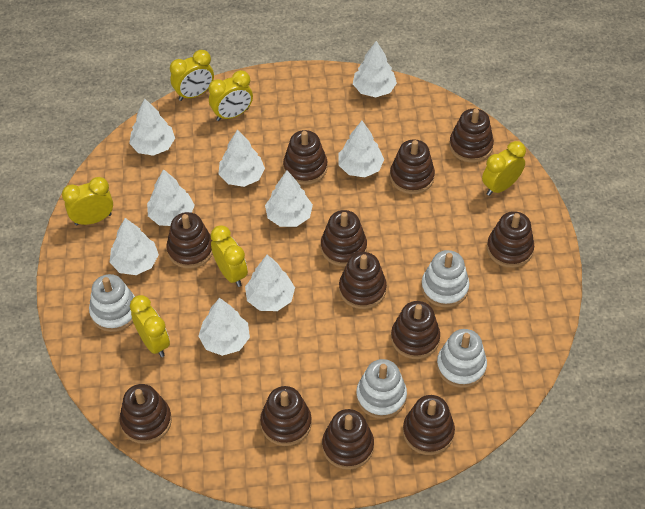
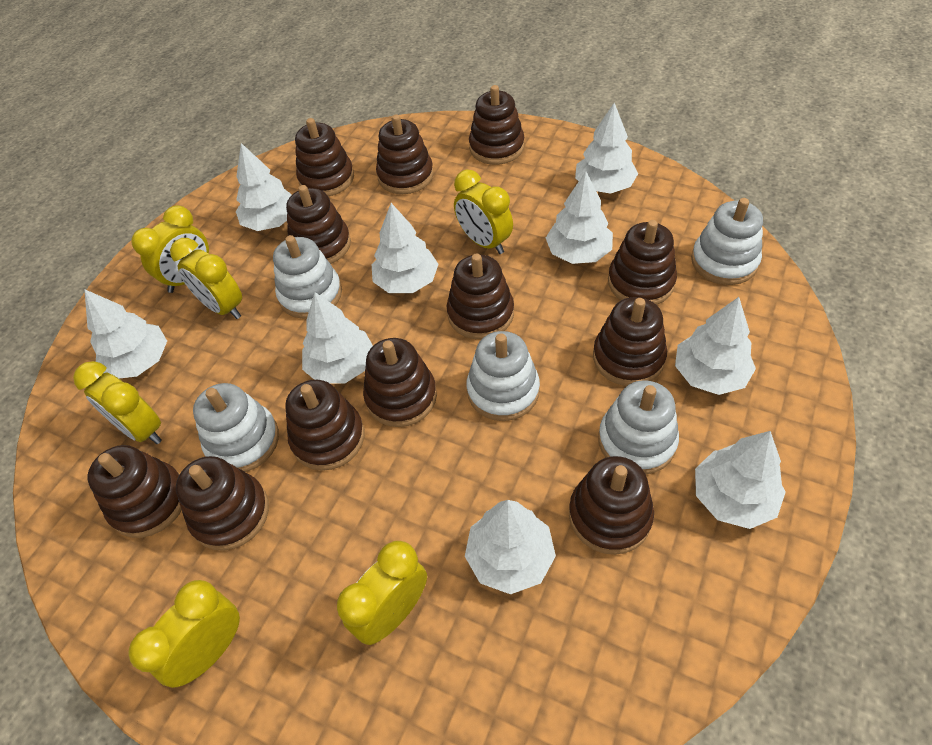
white stacking toy: 4 -> 5

